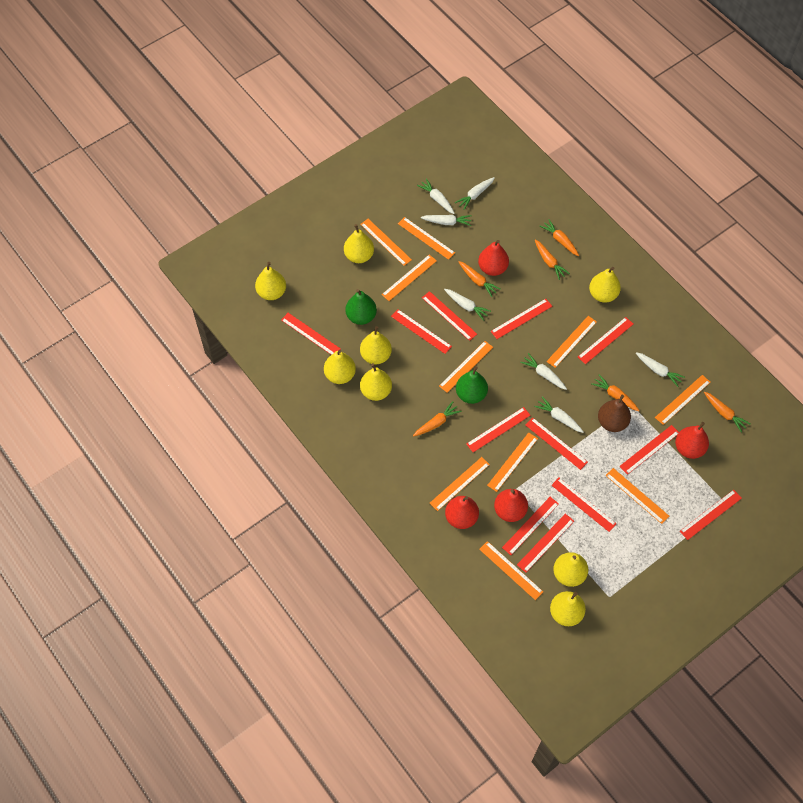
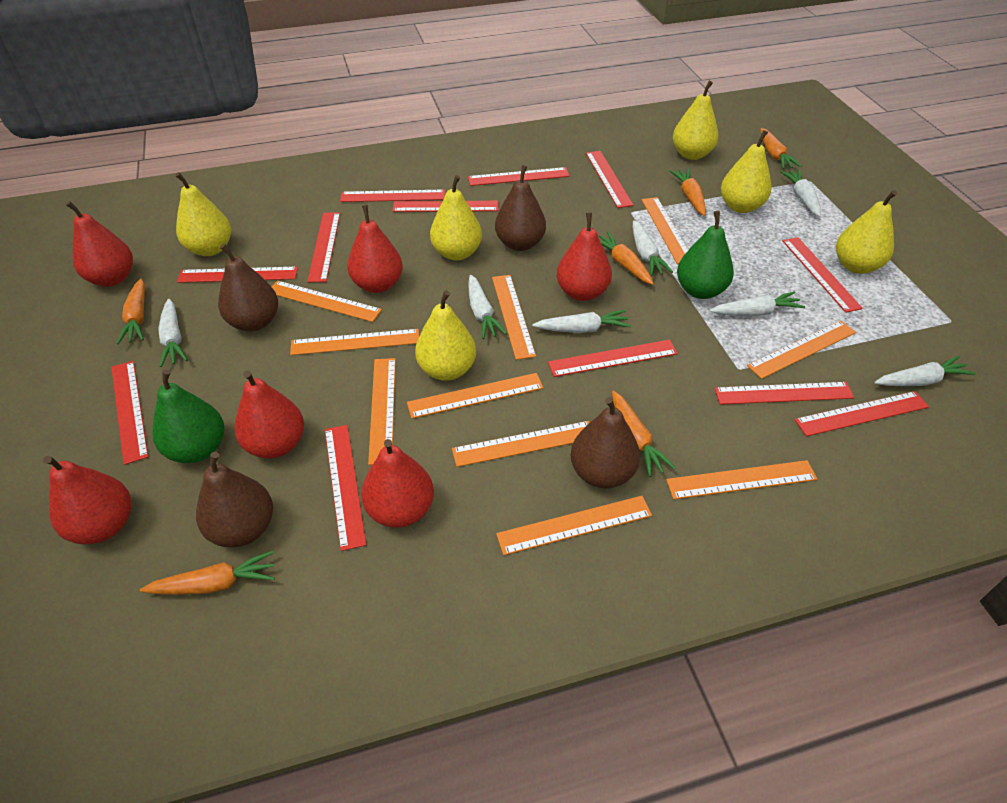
brown pear: 1 -> 4
red pear: 4 -> 6
yellow pear: 8 -> 6

